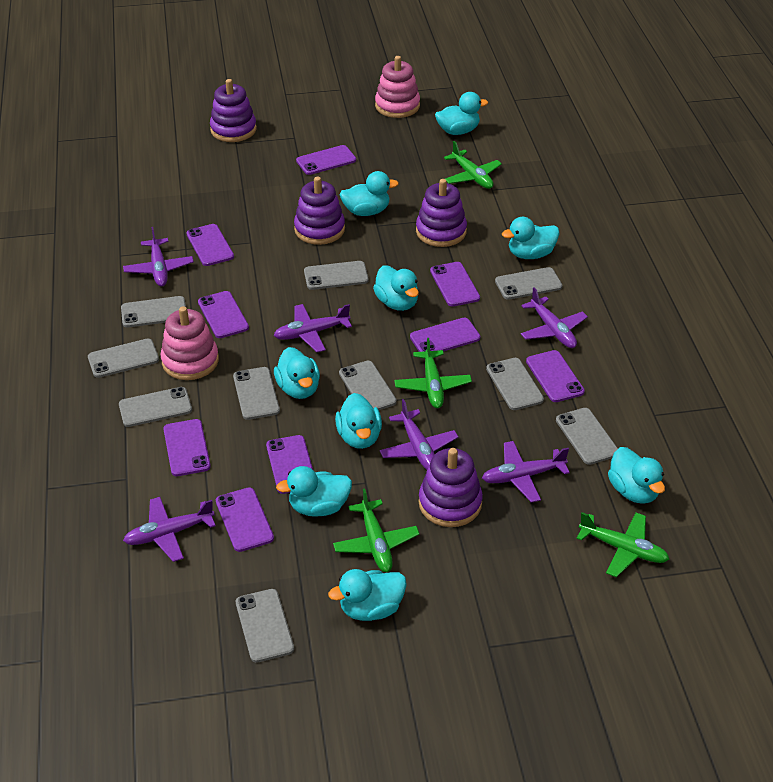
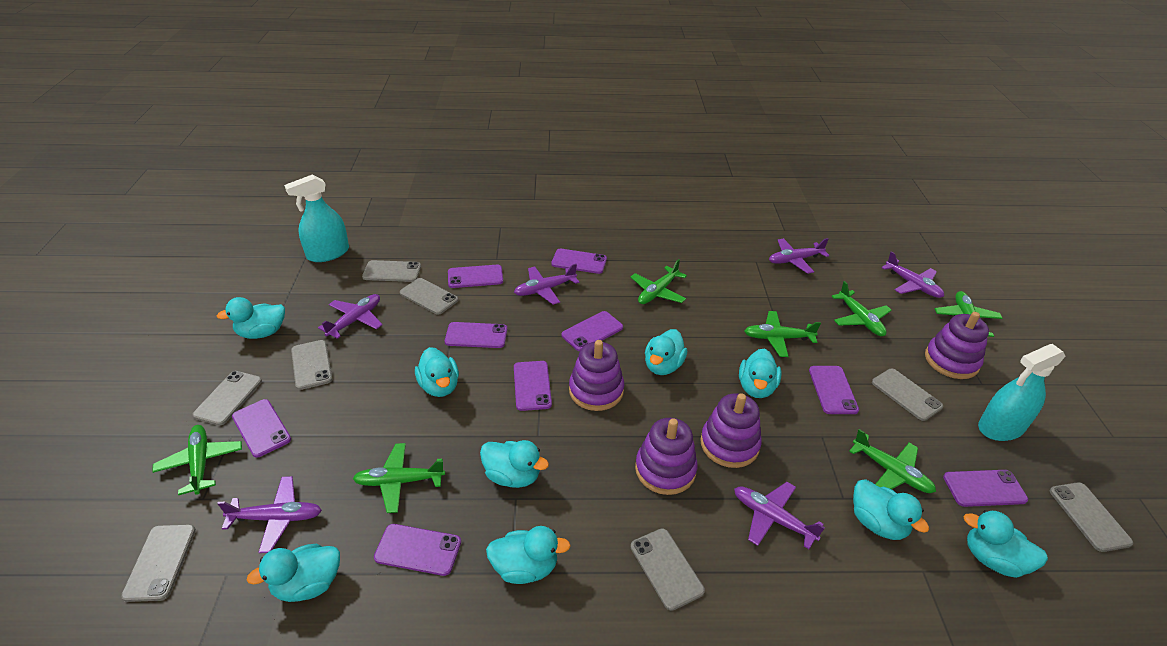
green plane: 4 -> 7
grey phone: 10 -> 8
pink stacking toy: 2 -> 0
turquoise spray bottle: 0 -> 2

